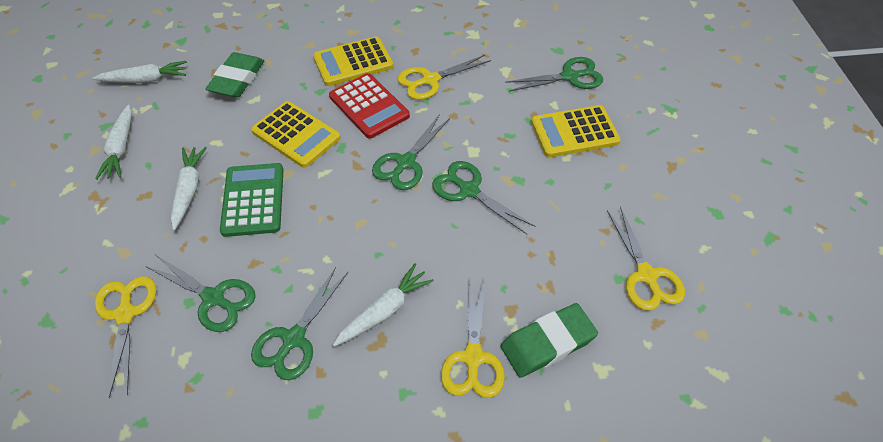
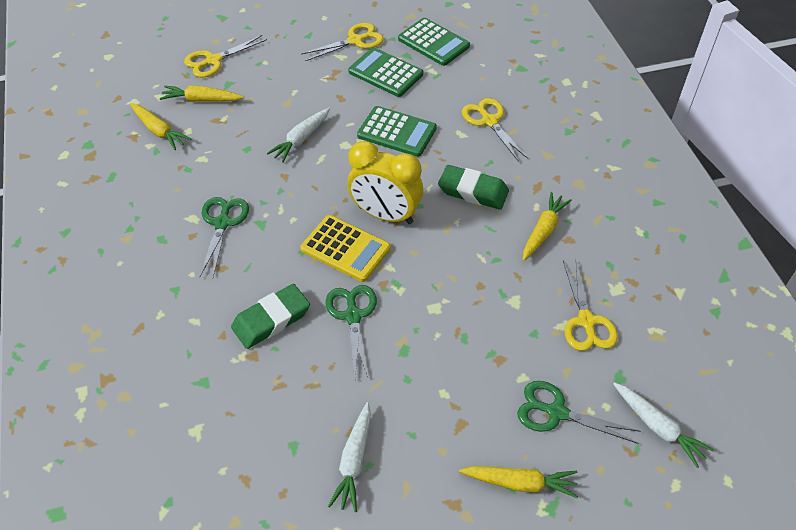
green calculator: 1 -> 3
green scissors: 5 -> 3
red calculator: 1 -> 0
white carrot: 4 -> 3
yellow calculator: 3 -> 1
yellow carrot: 0 -> 4
yellow clock: 0 -> 1

